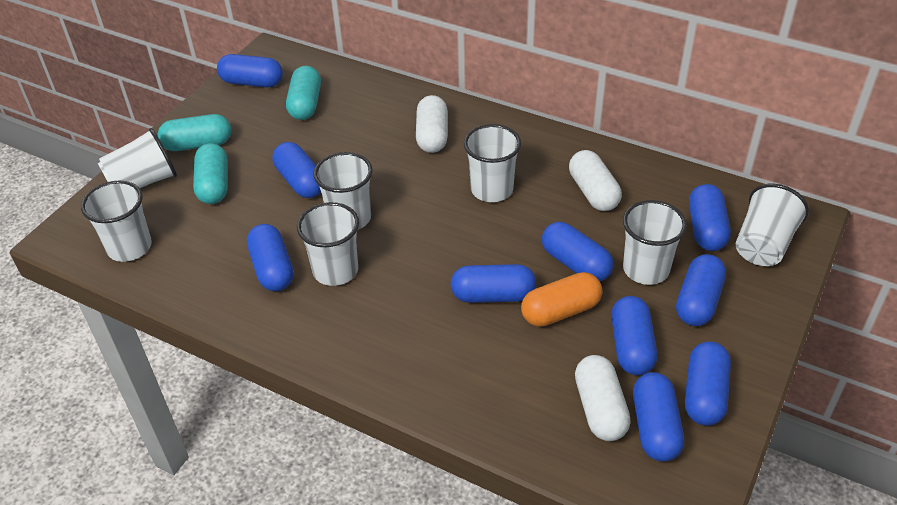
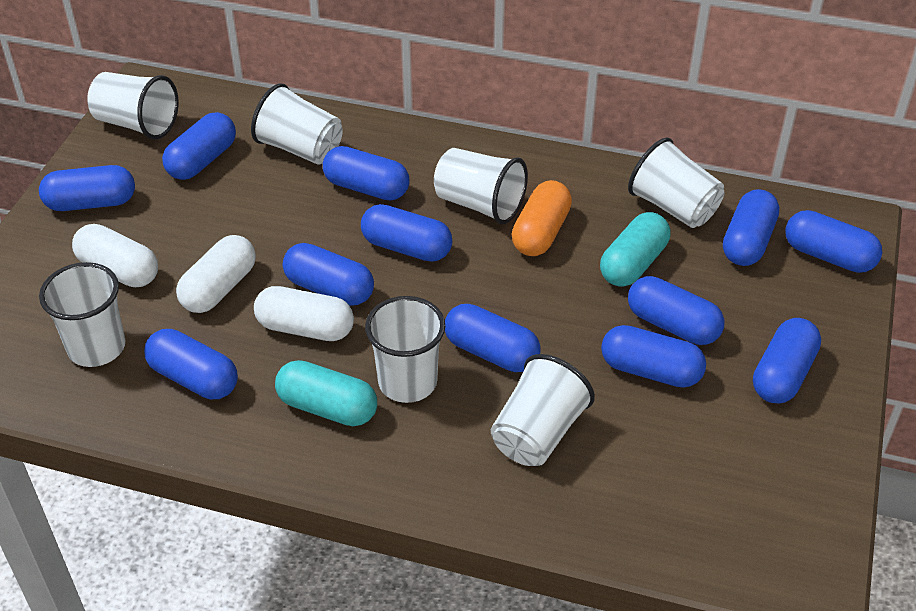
blue capsule: 10 -> 12
turquoise capsule: 3 -> 2

